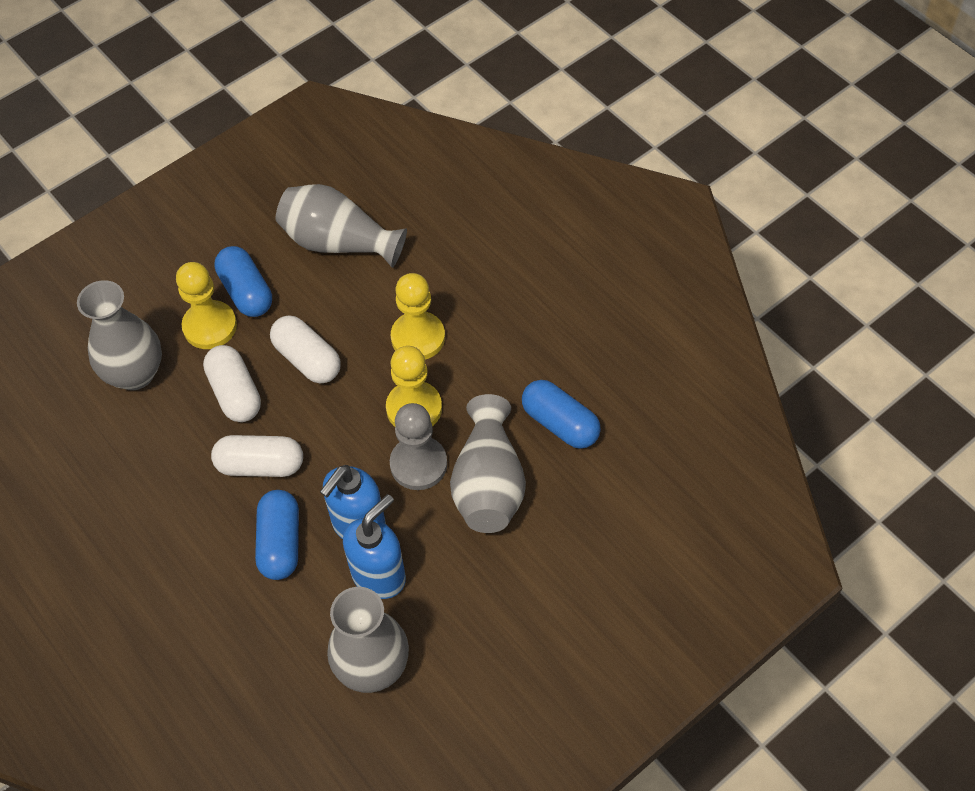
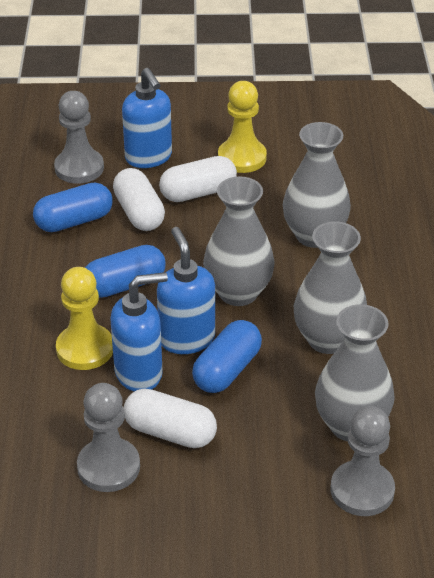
blue soap dispenser: 2 -> 3
grey pawn: 1 -> 3
yellow pawn: 3 -> 2

